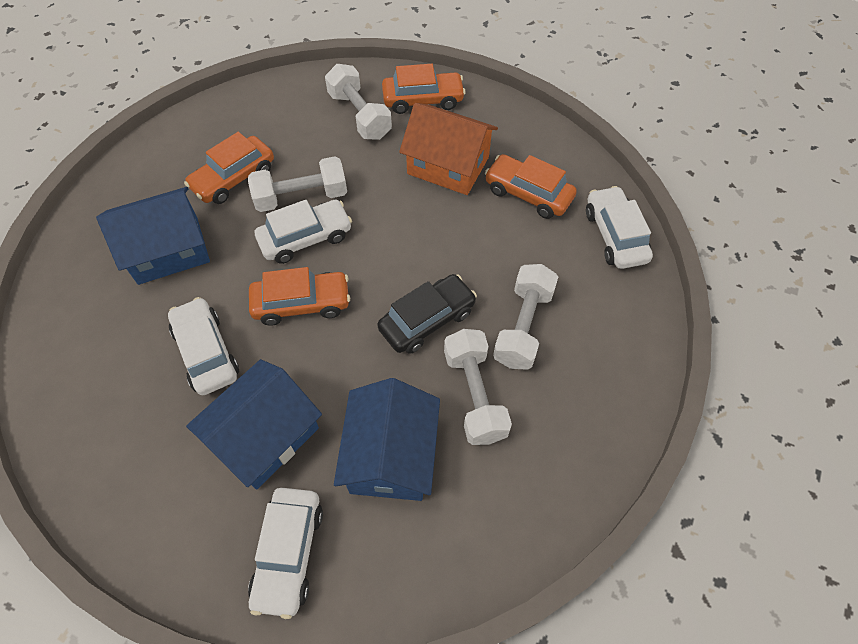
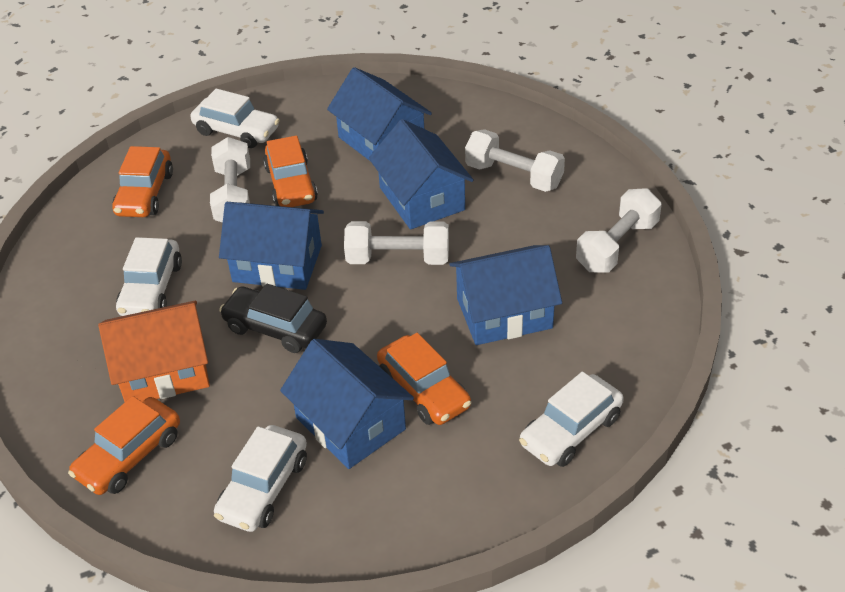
blue house: 3 -> 5

